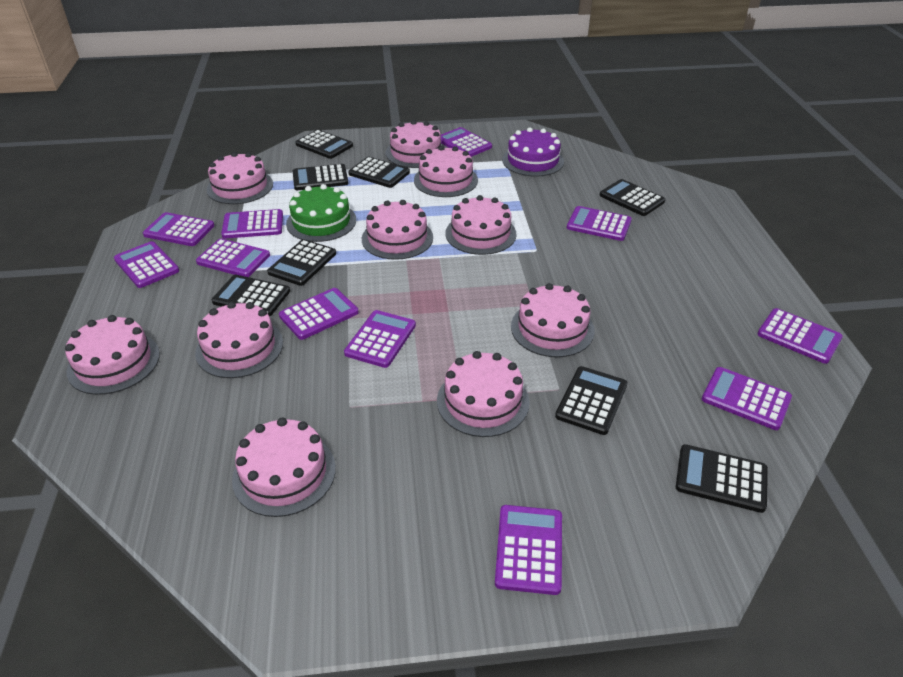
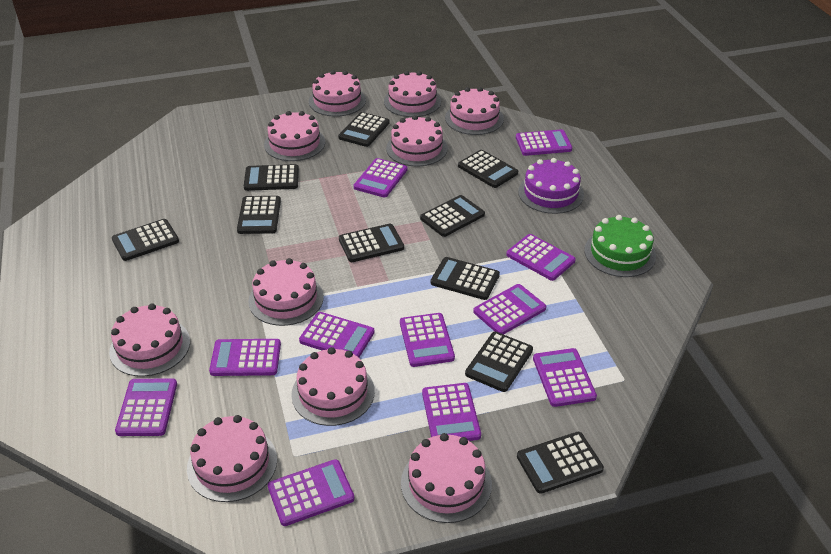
black calculator: 8 -> 10

